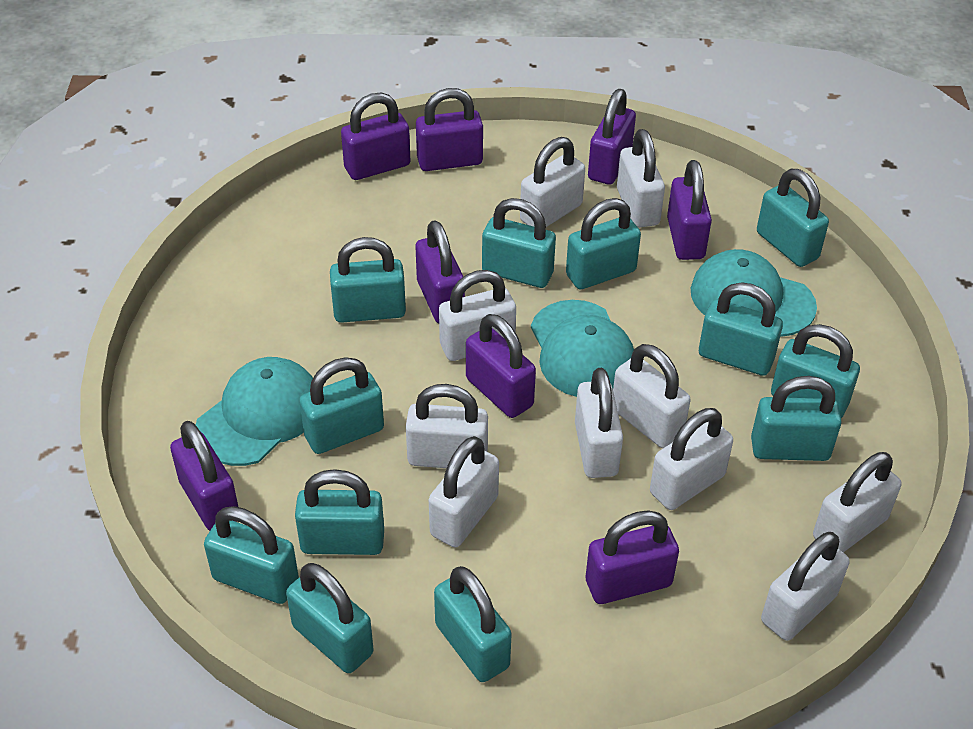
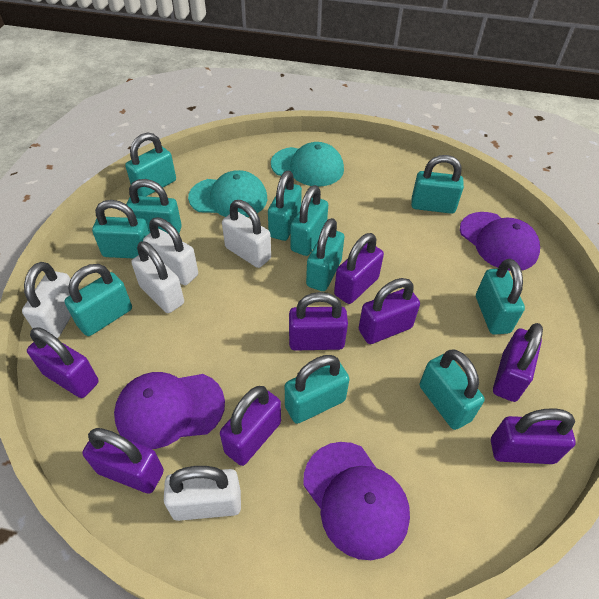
purple cap: 0 -> 3
turquoise cap: 3 -> 2
turquoise padlock: 12 -> 11
white padlock: 10 -> 5

